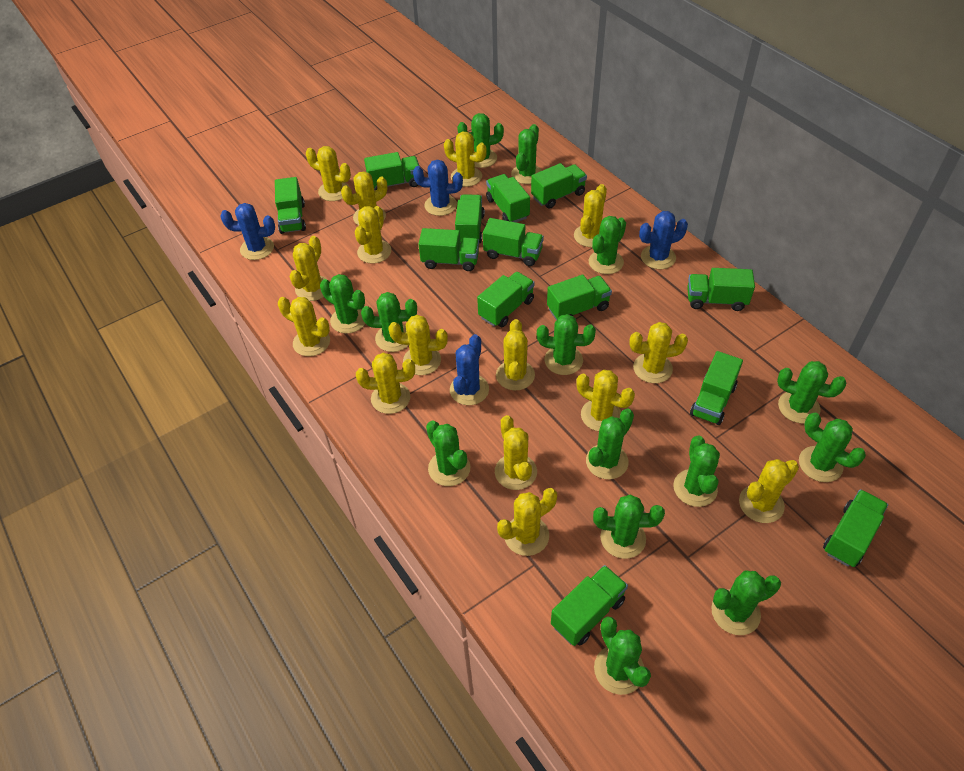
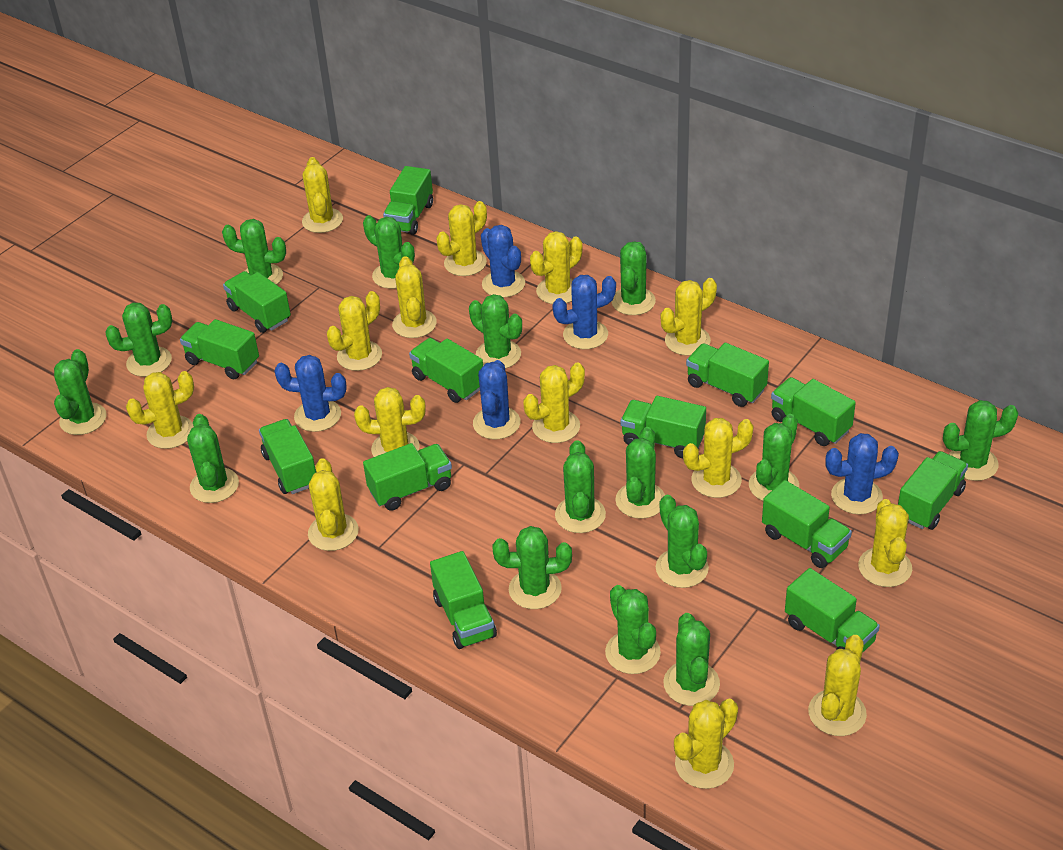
blue cactus: 4 -> 5
green cactus: 14 -> 15
yellow cactus: 15 -> 14

